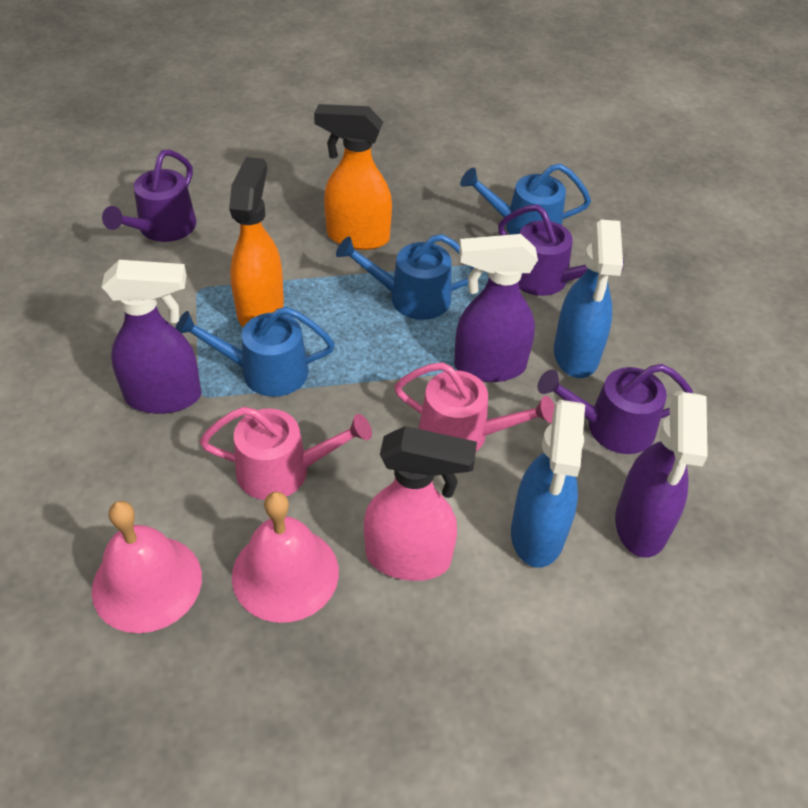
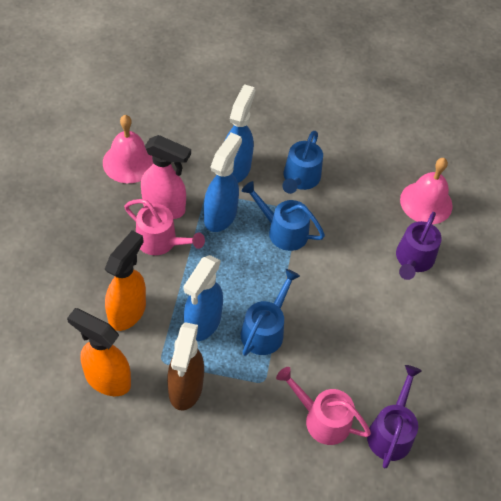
blue spray bottle: 2 -> 3
brown spray bottle: 0 -> 1
purple spray bottle: 3 -> 0
purple watering can: 3 -> 2

